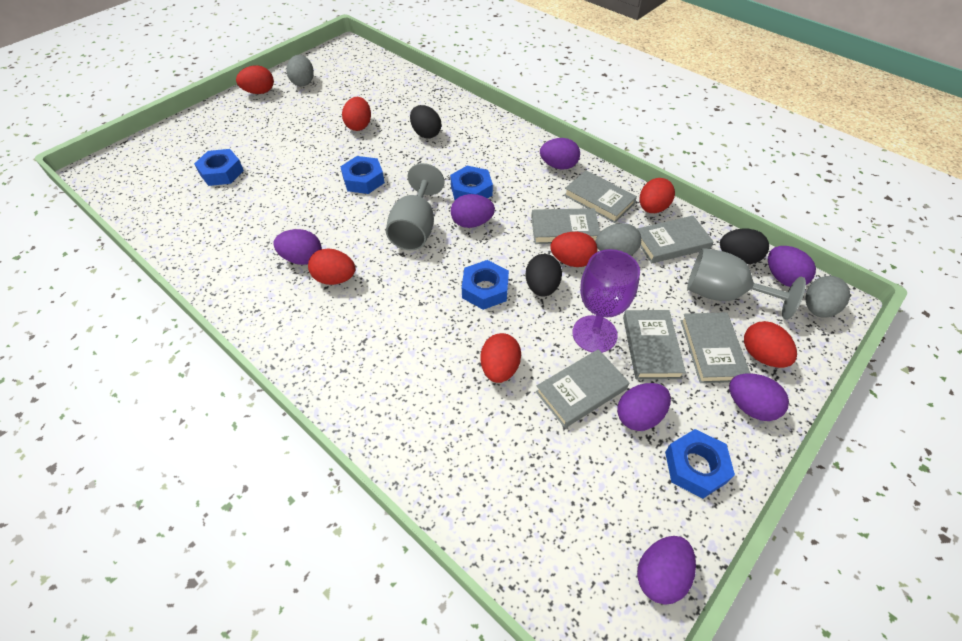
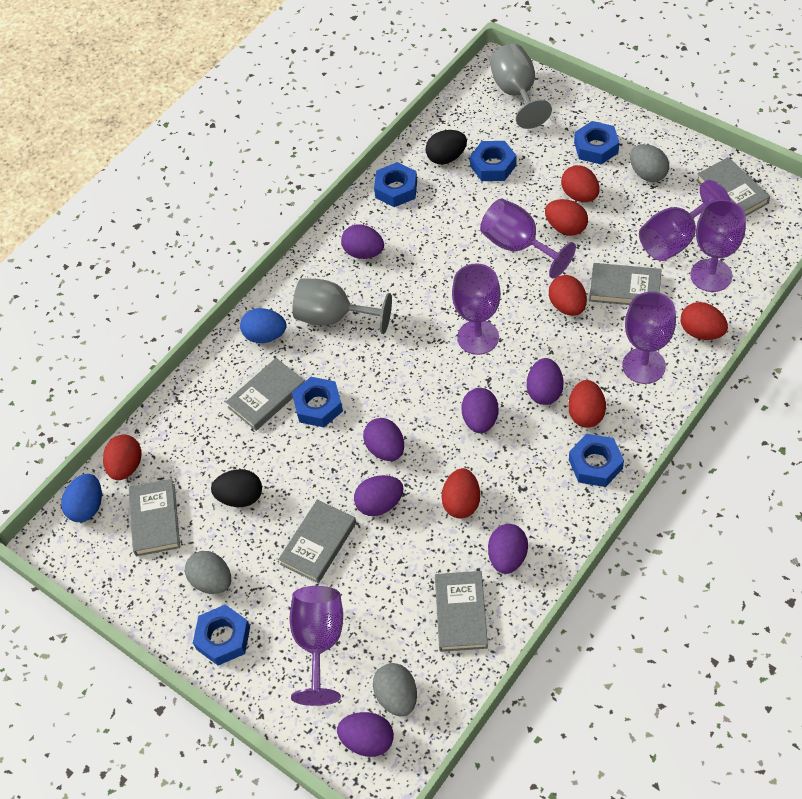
black egg: 3 -> 2
blue egg: 0 -> 2
blue nut: 5 -> 6
purple goblet: 1 -> 6

